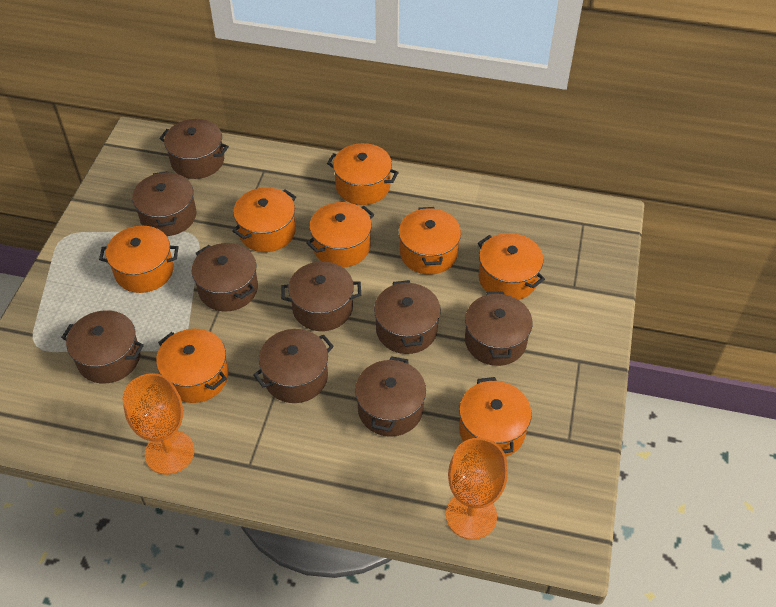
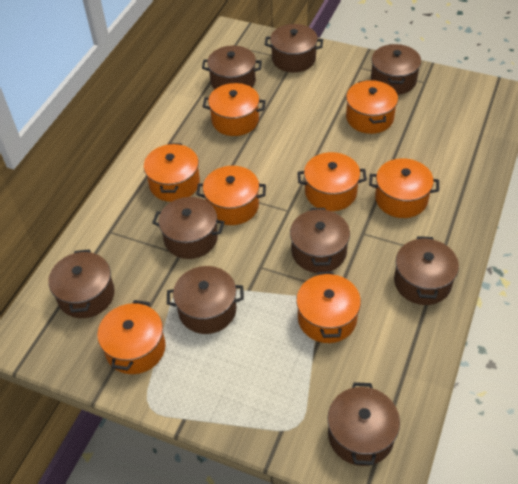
orange goblet: 2 -> 0

